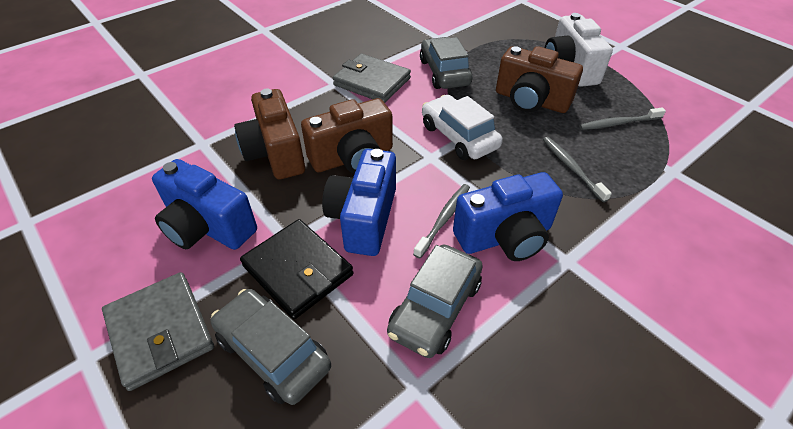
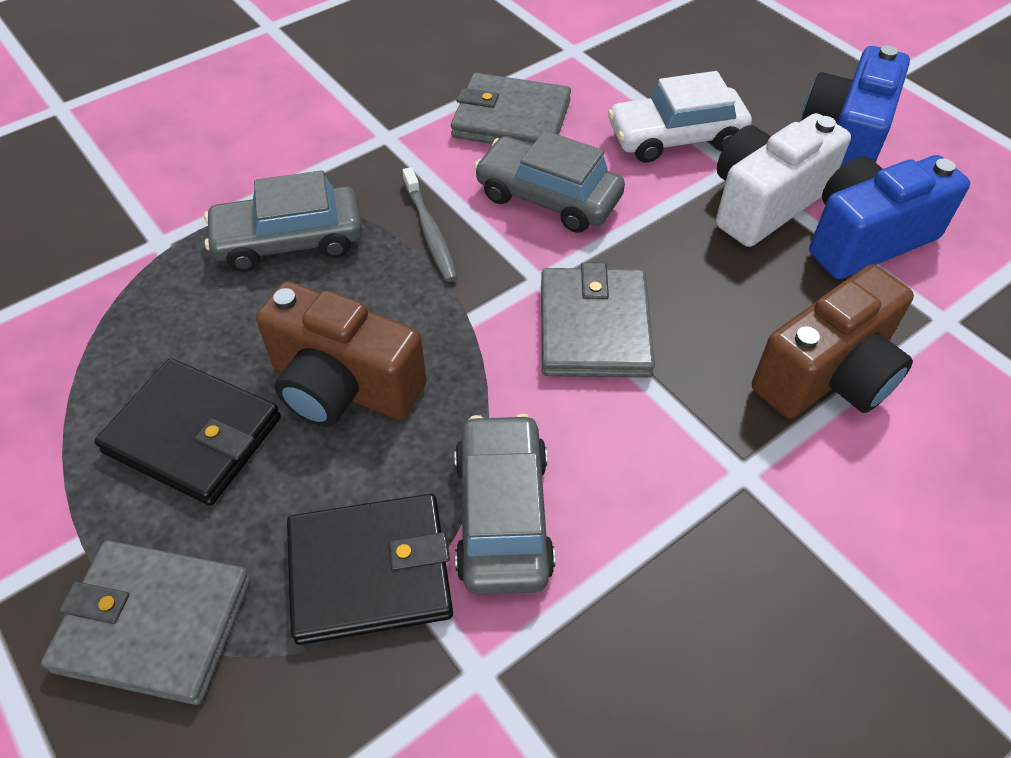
black wallet: 1 -> 2
blue camera: 3 -> 2
brown camera: 3 -> 2
grey toothbrush: 3 -> 1
grey wallet: 2 -> 3

